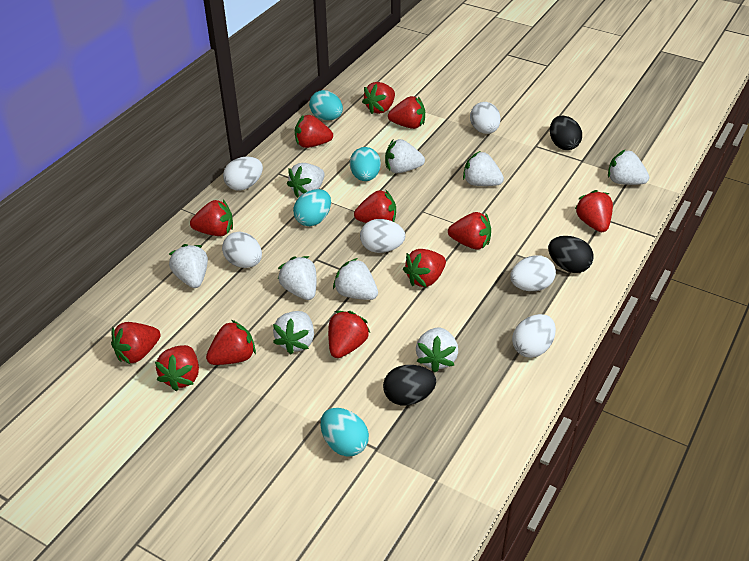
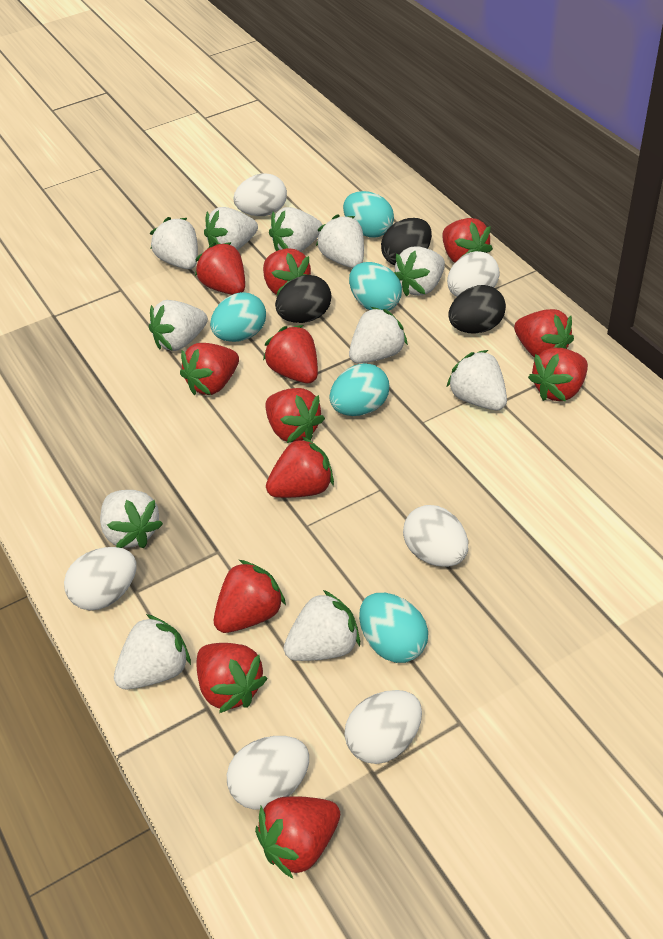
turquoise egg: 4 -> 5
white strawberry: 9 -> 11

